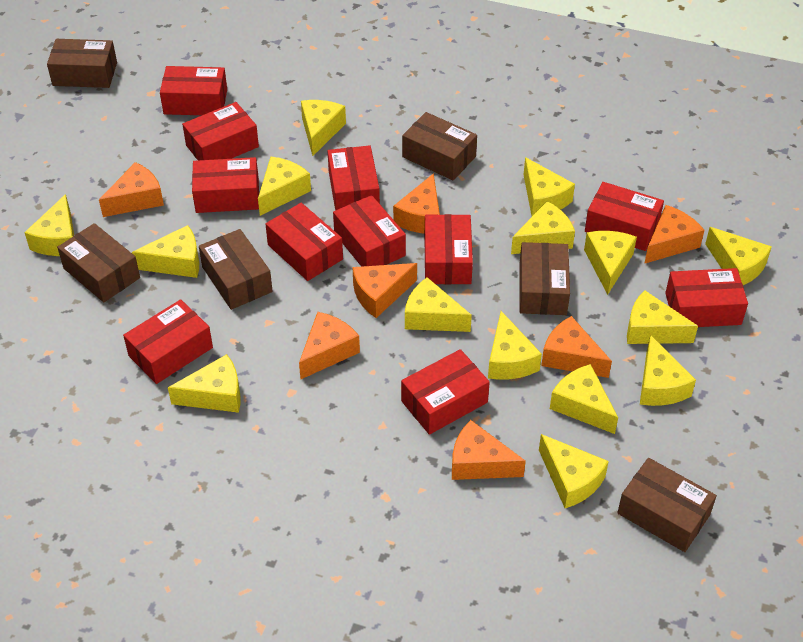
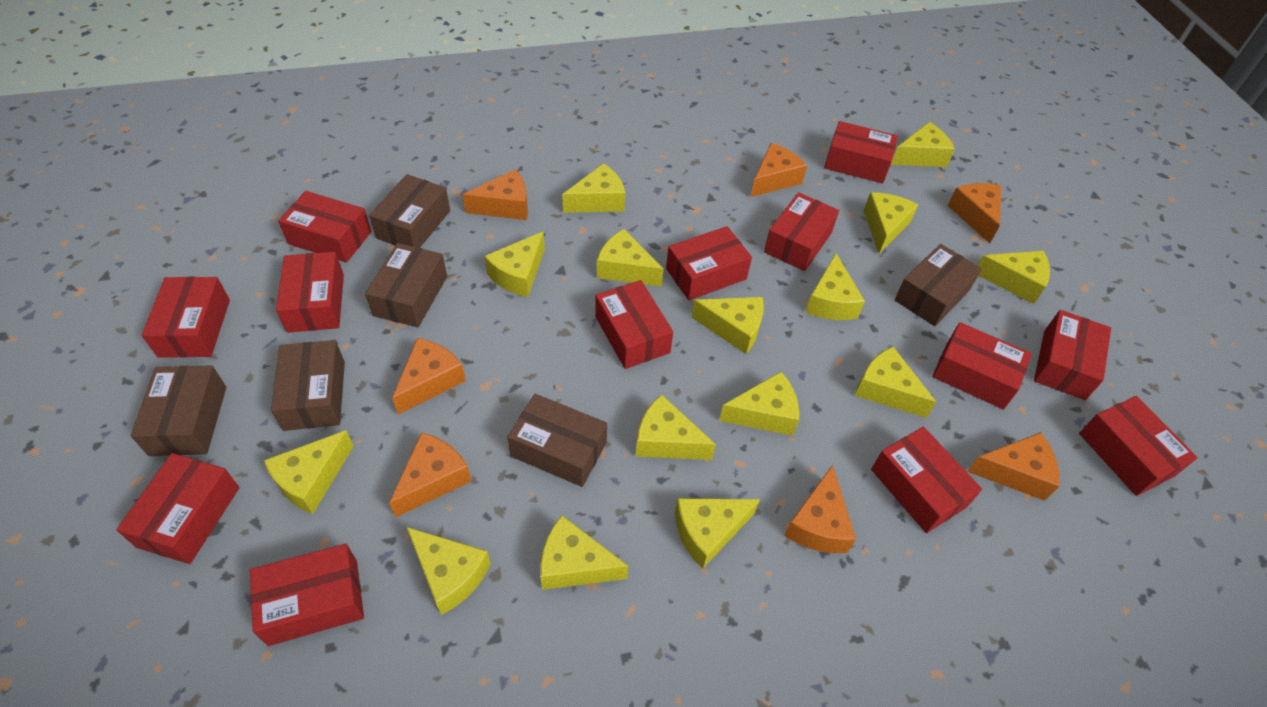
red box: 11 -> 13

